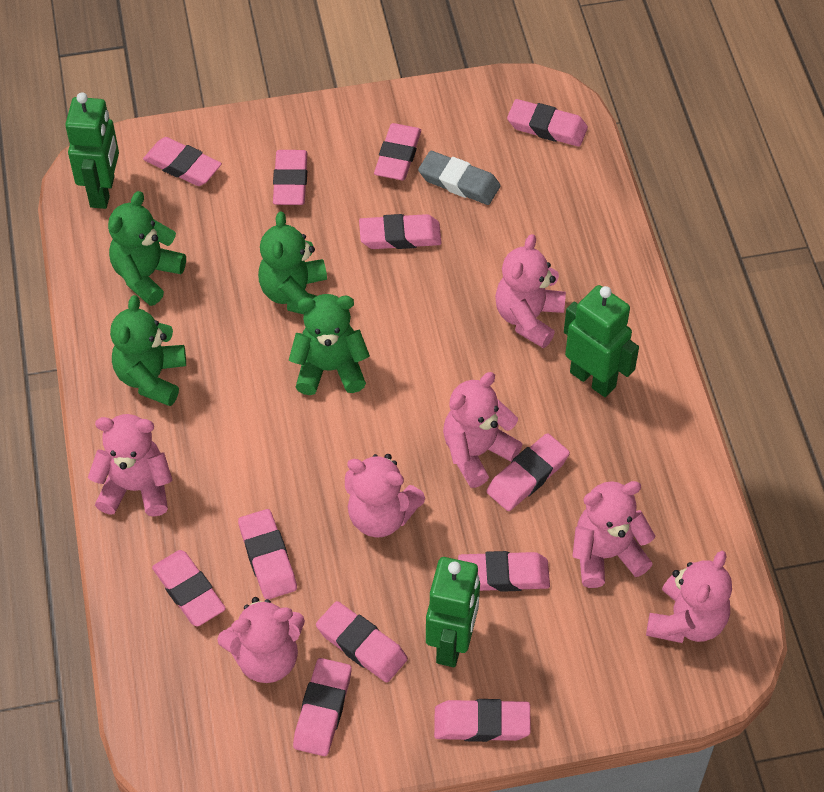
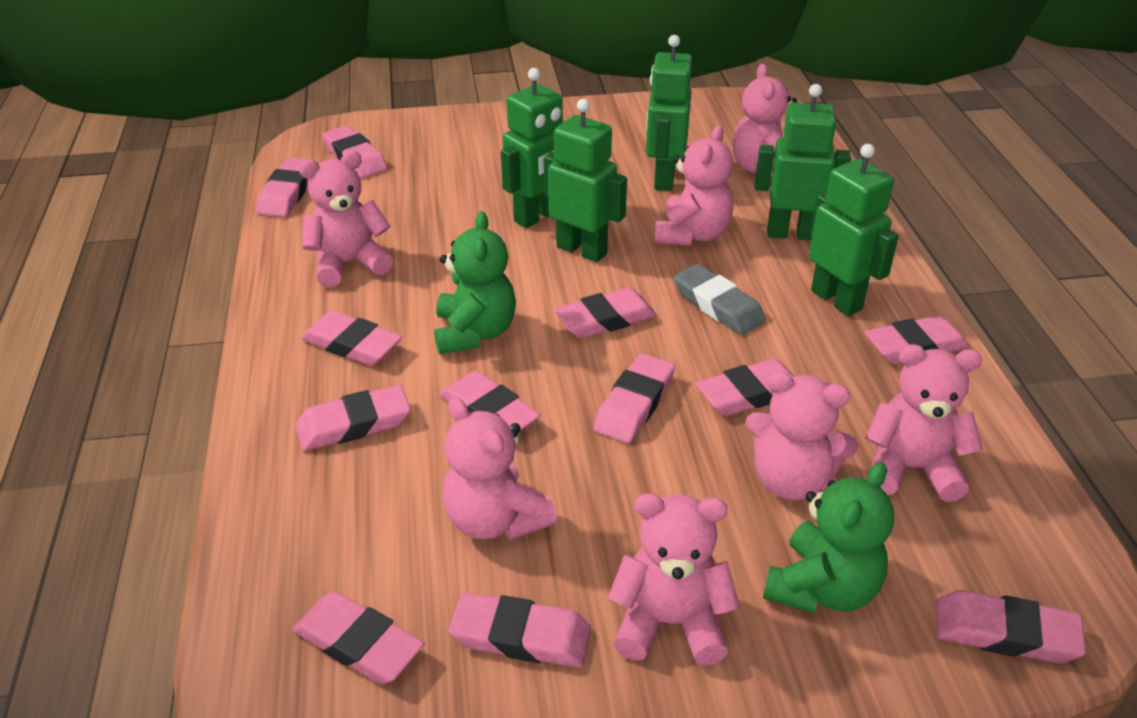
green robot: 3 -> 5
green teddy bear: 4 -> 2

